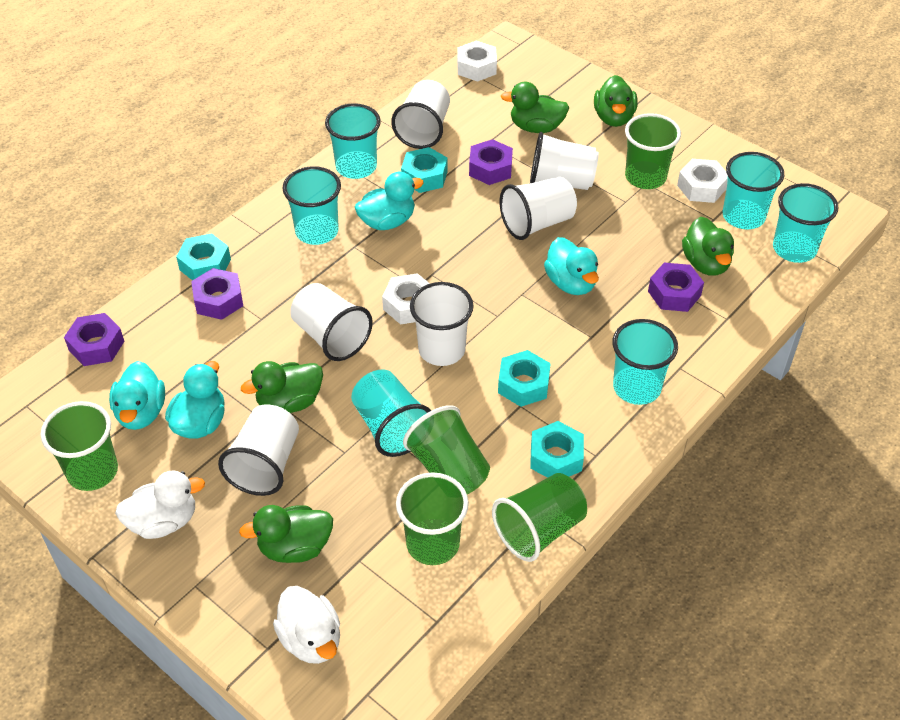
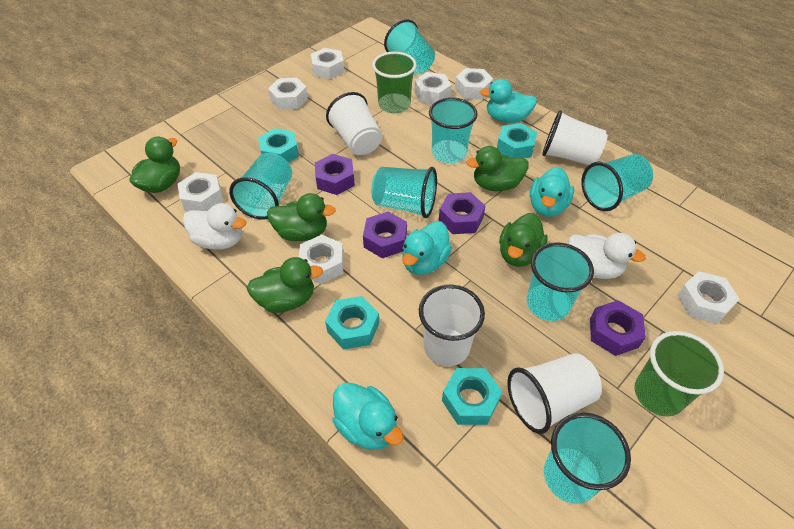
green cup: 5 -> 2
turquoise cup: 6 -> 7
white cup: 6 -> 4
white nut: 3 -> 7

